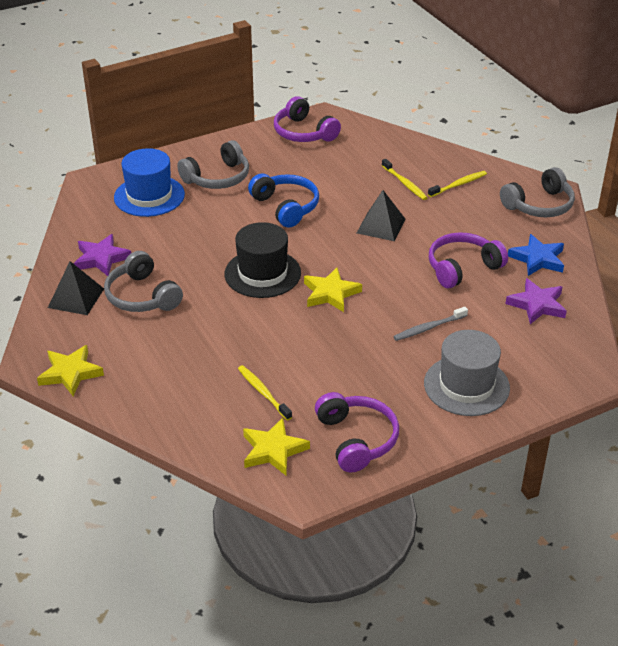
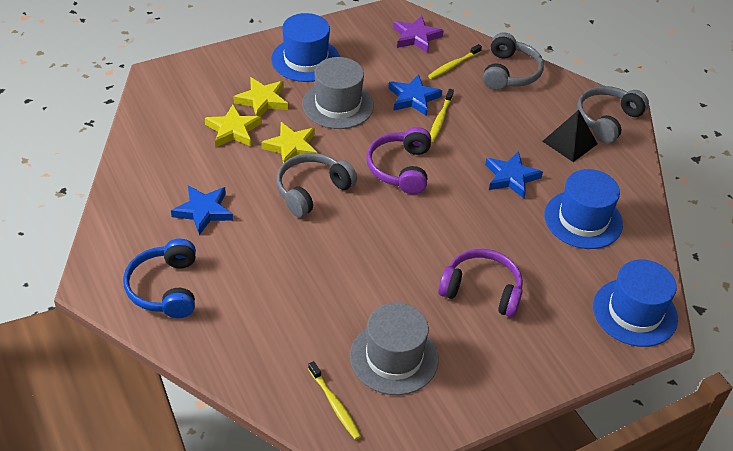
black hat: 1 -> 0
black pyramid: 2 -> 1
blue hat: 1 -> 3
blue star: 1 -> 3
grey hat: 1 -> 2
grey toothbrush: 1 -> 0
purple headphones: 3 -> 2
purple star: 2 -> 1

